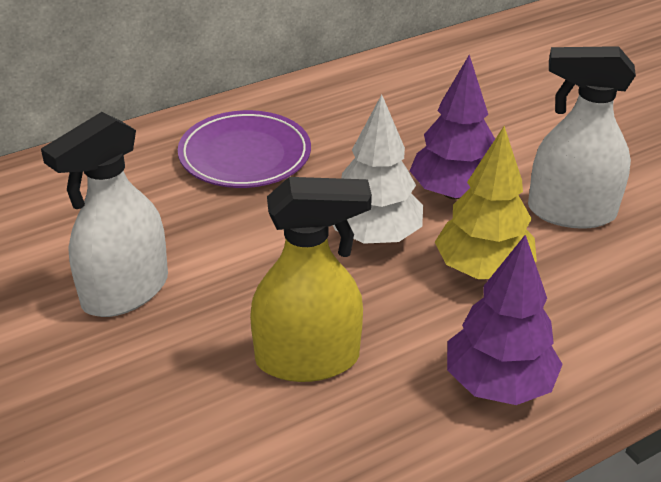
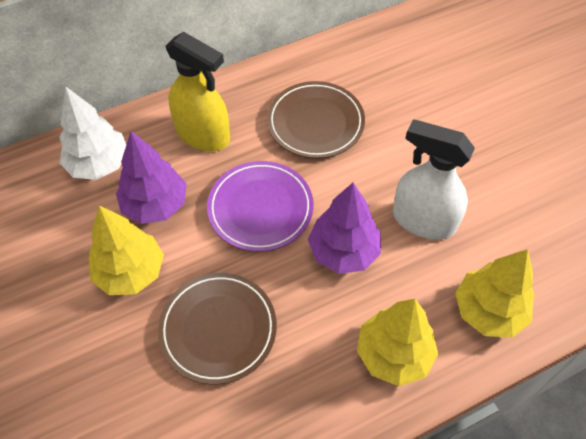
brown plate: 0 -> 2
white spray bottle: 2 -> 1
yellow tree: 1 -> 3

